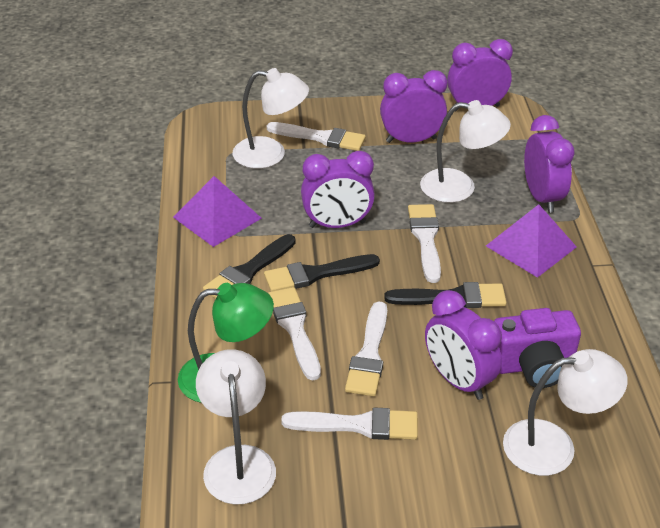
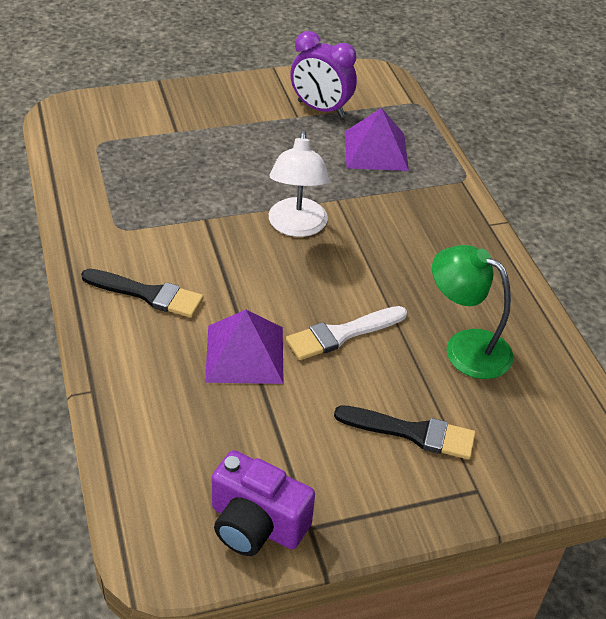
black brush: 3 -> 2
purple clock: 5 -> 1
white brush: 5 -> 1
white lamp: 4 -> 1

